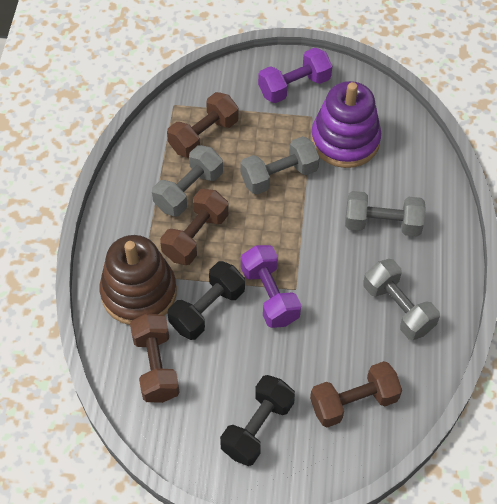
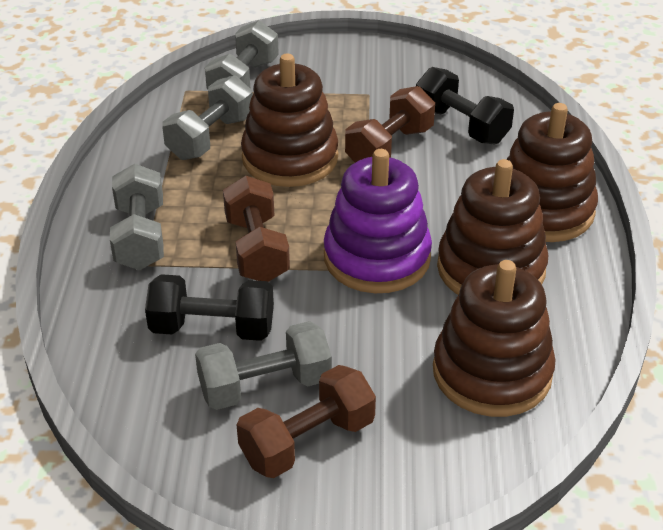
brown dumbbell: 4 -> 3
brown stacking toy: 1 -> 4
purple dumbbell: 2 -> 0

